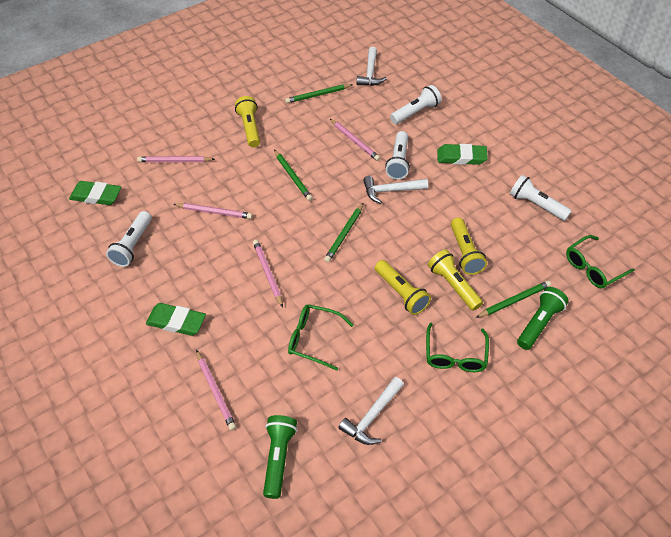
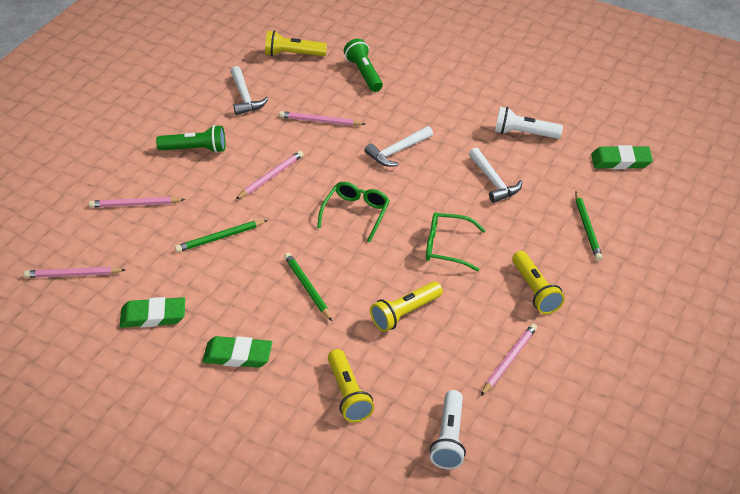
green glasses: 3 -> 2
green pencil: 4 -> 3
white flashlight: 4 -> 2

